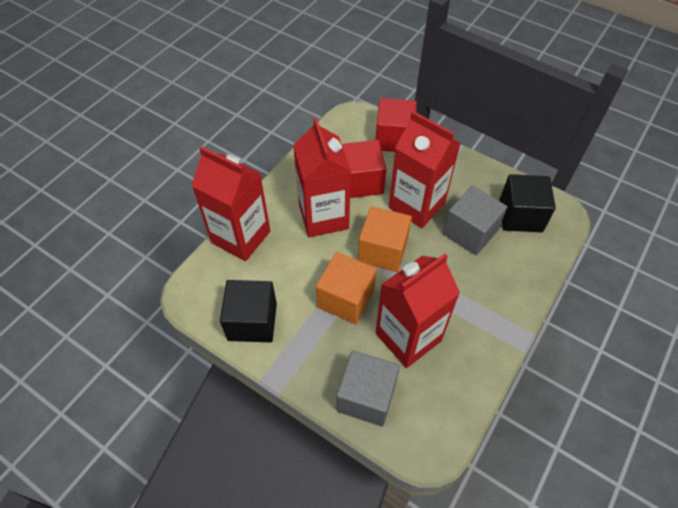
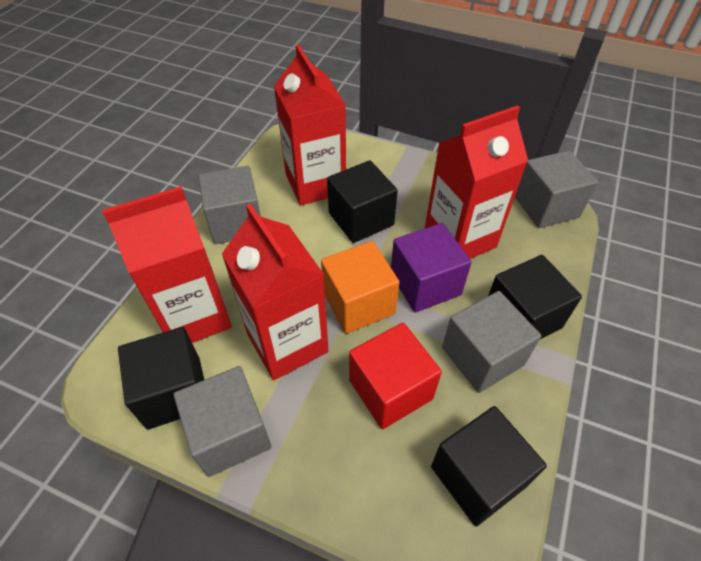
black cube: 2 -> 4
grey cube: 2 -> 4
orange cube: 2 -> 1
purple cube: 0 -> 1
red cube: 2 -> 1

